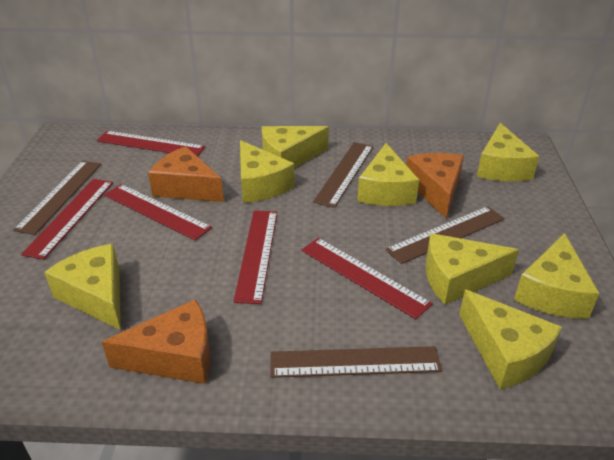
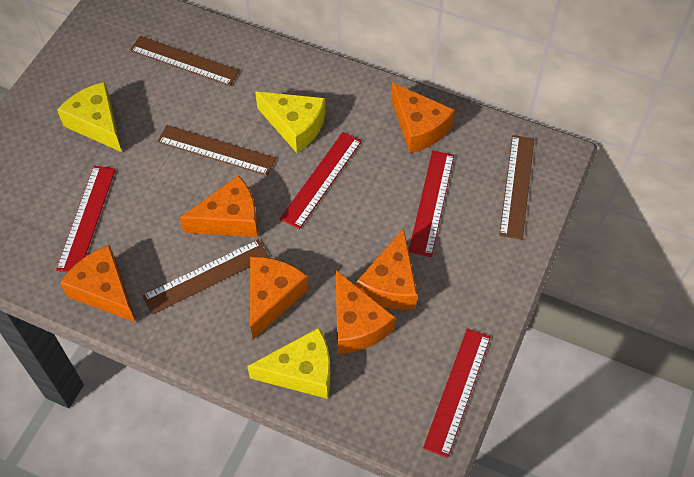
orange cheese: 3 -> 6
red ruler: 5 -> 4
yellow cheese: 8 -> 3

